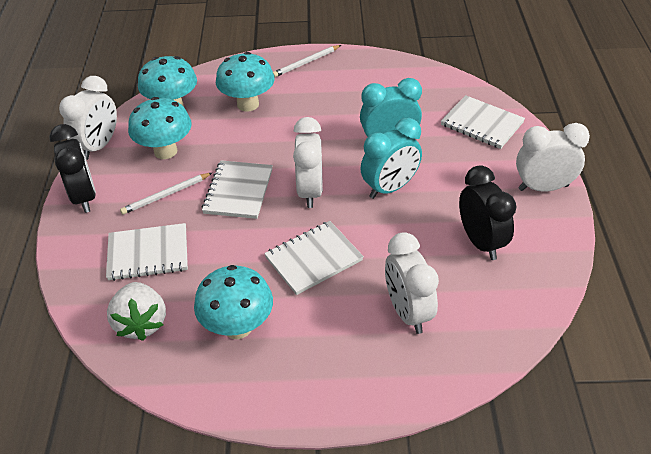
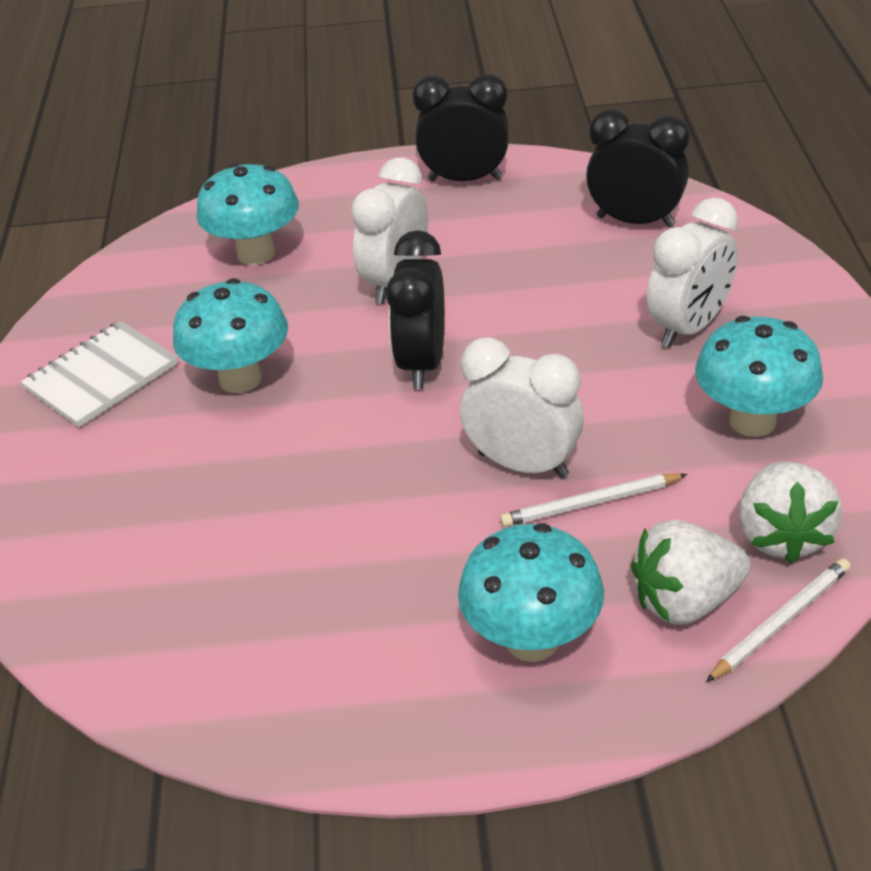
black clock: 2 -> 3
turquoise clock: 2 -> 0
white clock: 4 -> 3
white notebook: 4 -> 1
white strawberry: 1 -> 2

